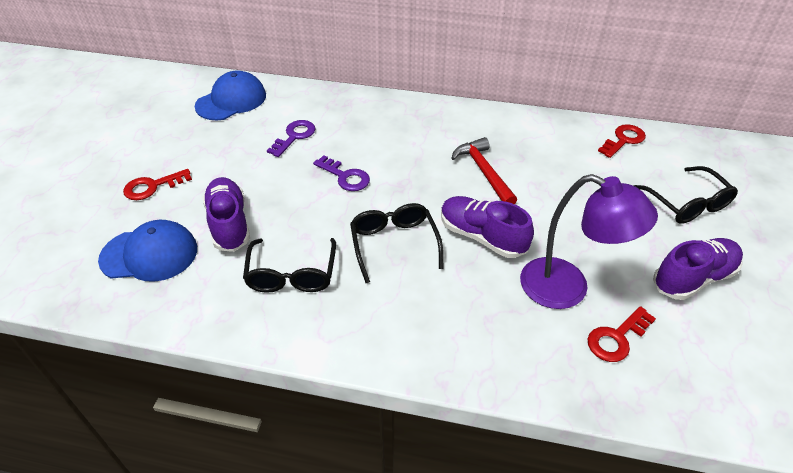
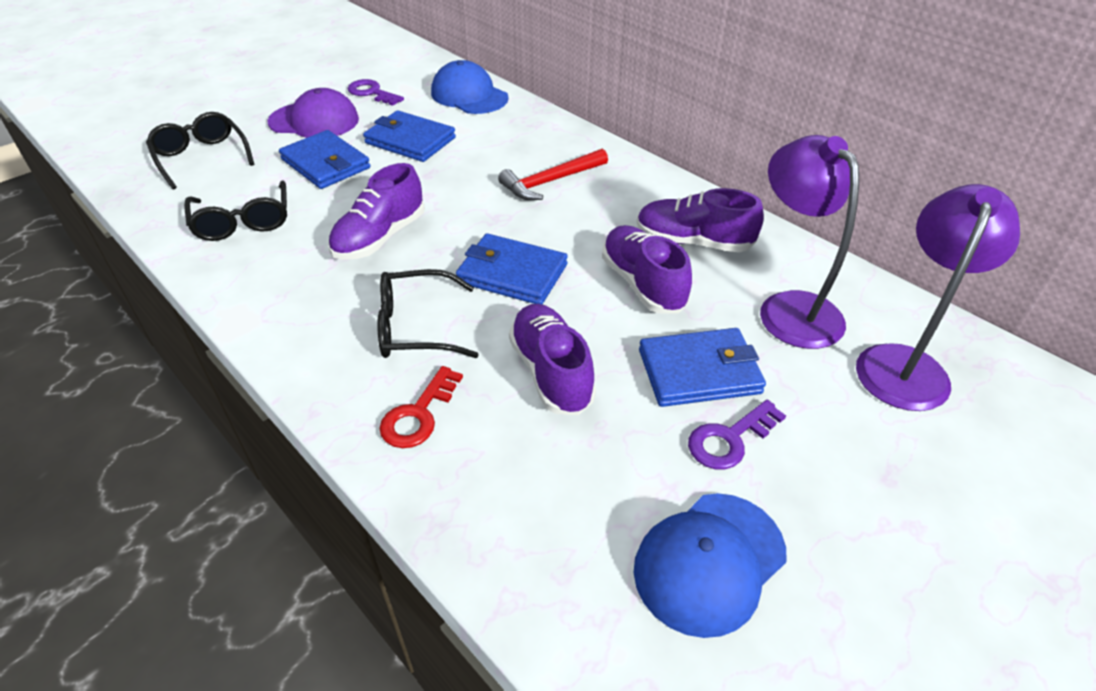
blue wallet: 0 -> 4
purple cap: 0 -> 1
purple lamp: 1 -> 2
purple shoe: 3 -> 4
red key: 3 -> 1

